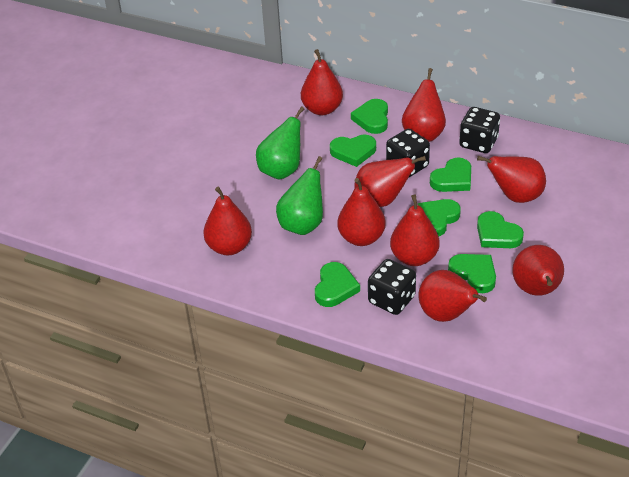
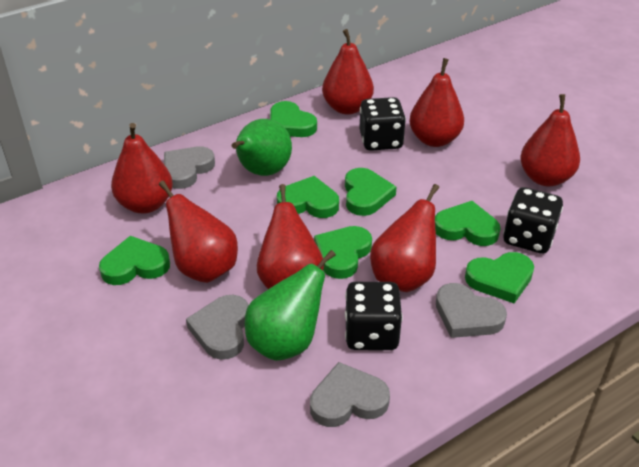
grey heart: 0 -> 4
red pear: 9 -> 7

